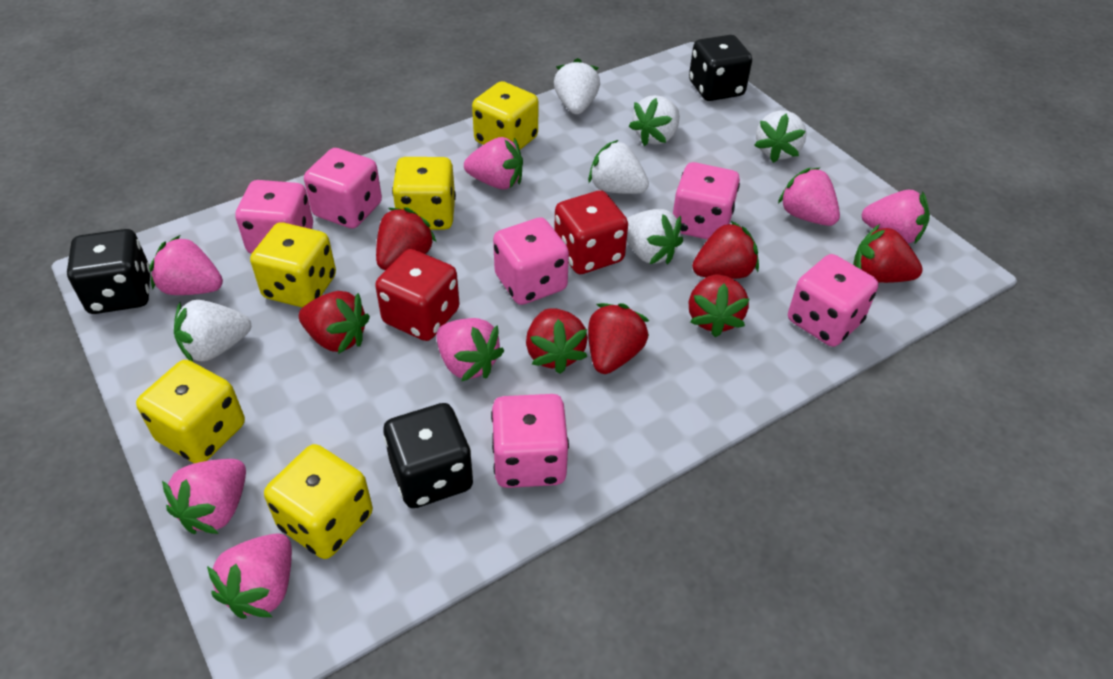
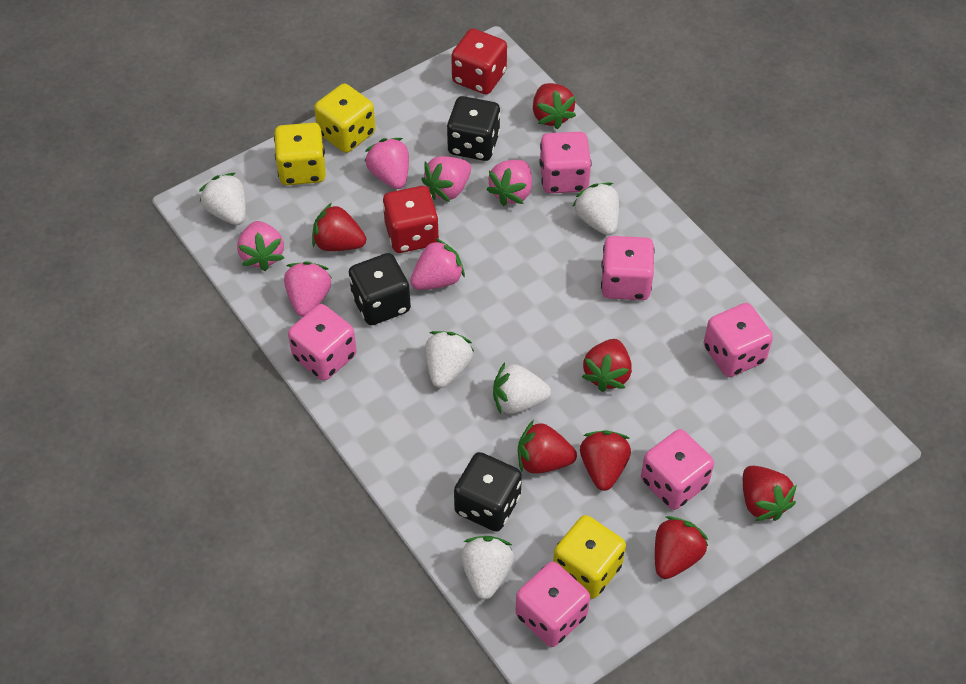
pink strawberry: 7 -> 6
white strawberry: 6 -> 5
yellow dice: 5 -> 3

